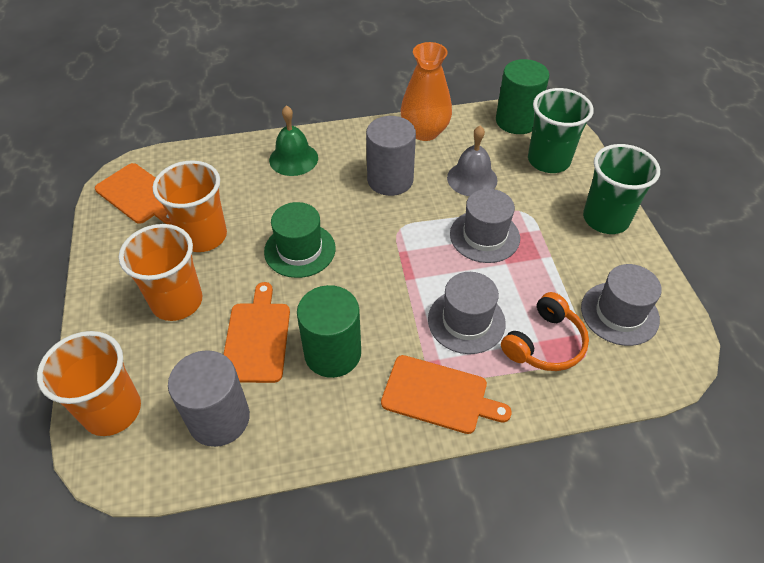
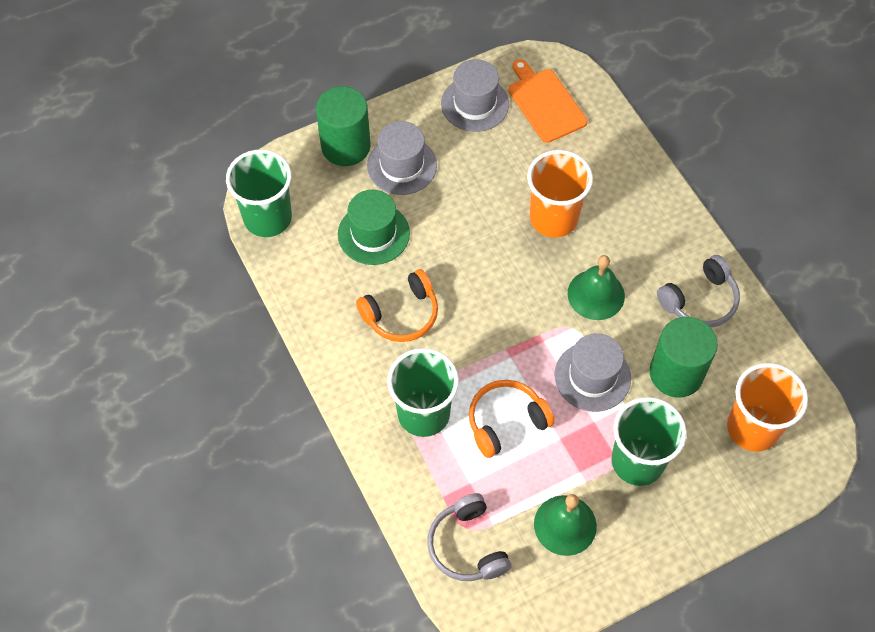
green bell: 1 -> 2
green cup: 2 -> 3
grey bell: 1 -> 0
grey cylinder: 2 -> 0
grey headphones: 0 -> 2
orange cup: 3 -> 2
orange cutting board: 3 -> 1
orange headphones: 1 -> 2
orange vase: 1 -> 0

